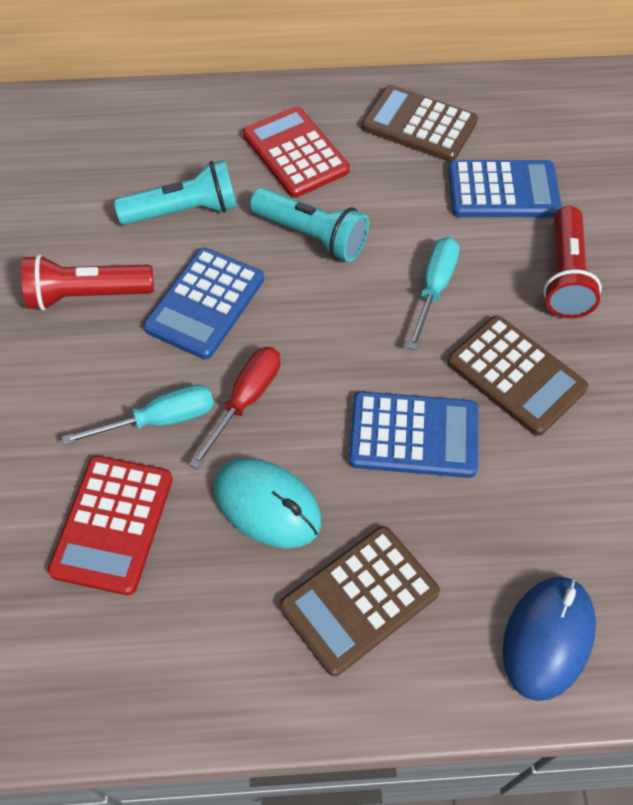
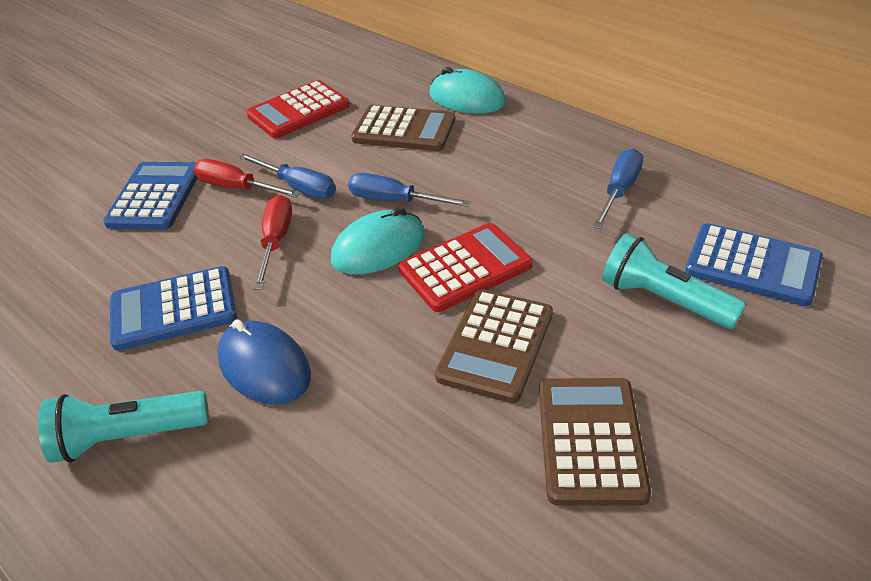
blue screwdriver: 0 -> 3
red flashlight: 2 -> 0
red screwdriver: 1 -> 2
turquoise mouse: 1 -> 2
turquoise screwdriver: 2 -> 0

